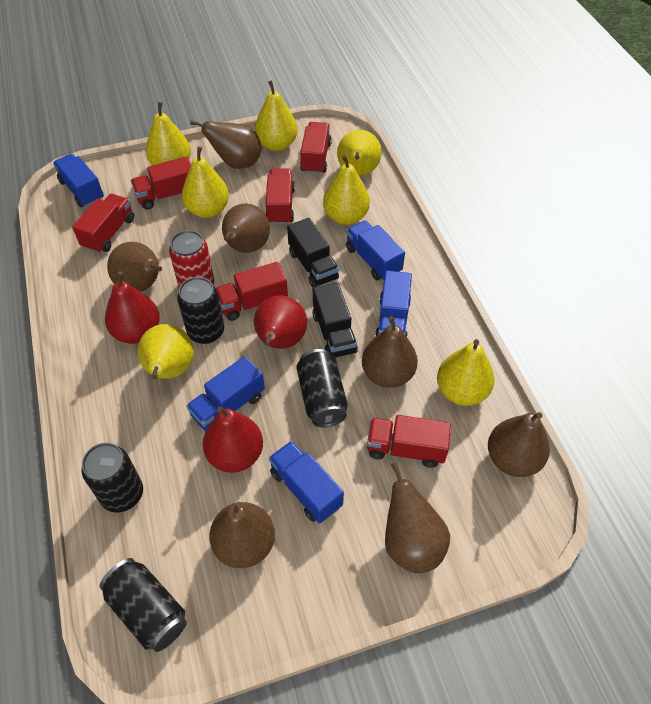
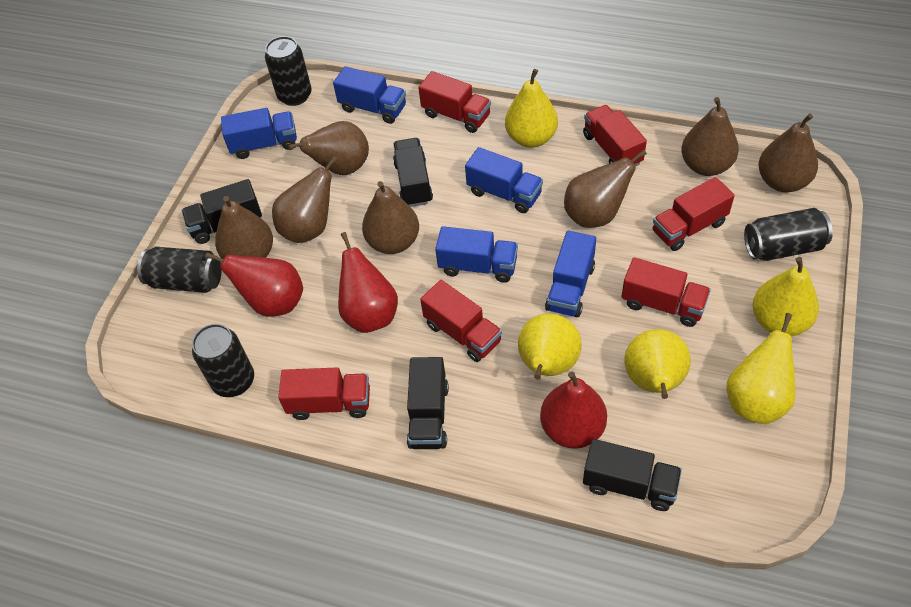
black truck: 2 -> 4
red can: 1 -> 0
yellow pear: 7 -> 5

